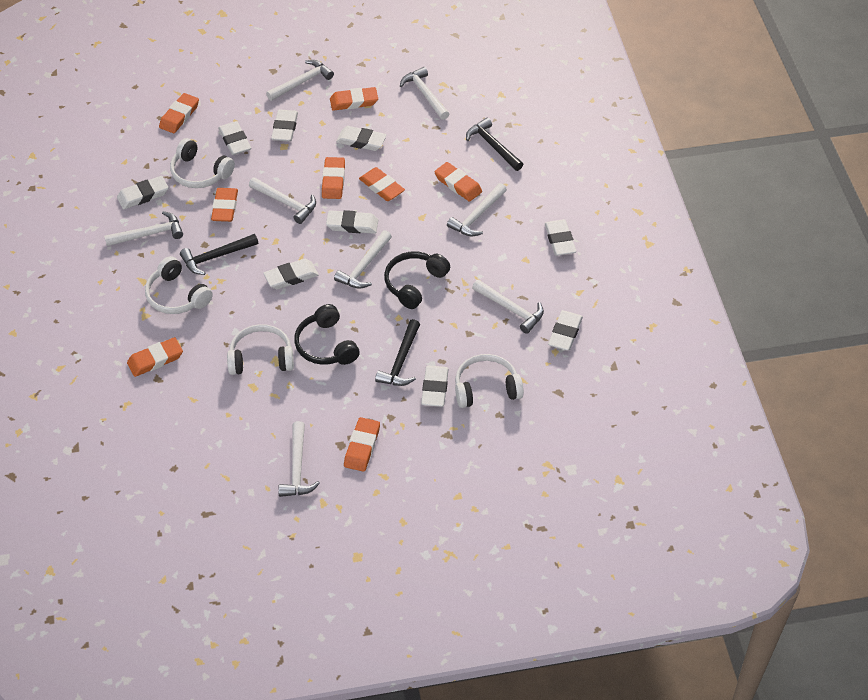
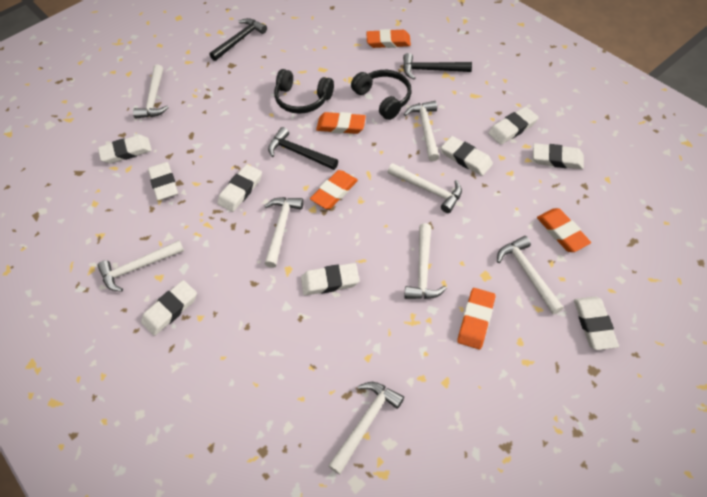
orange eraser: 8 -> 5
white headphones: 4 -> 0

